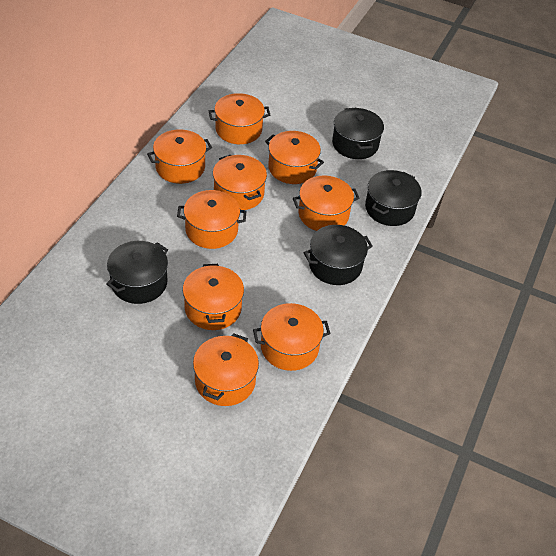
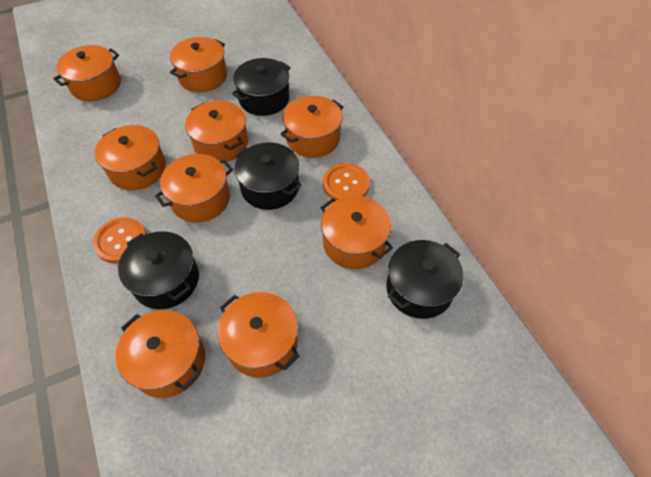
orange button: 0 -> 2

